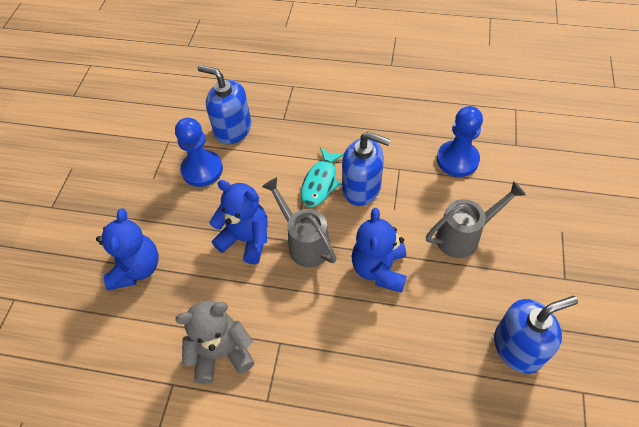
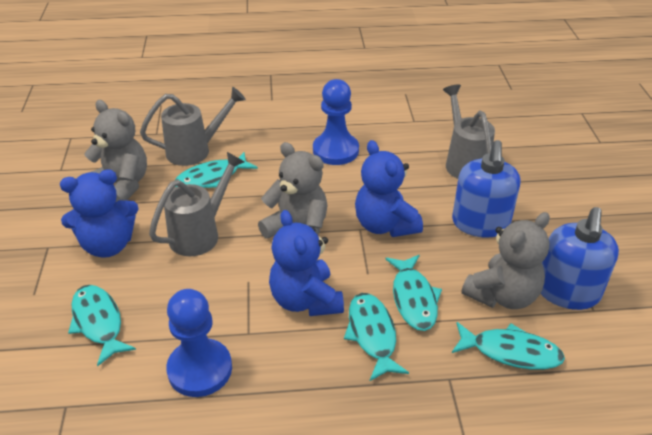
blue soap dispenser: 3 -> 2
grey teddy bear: 1 -> 3
grey watering can: 2 -> 3
turquoise fish: 1 -> 5

